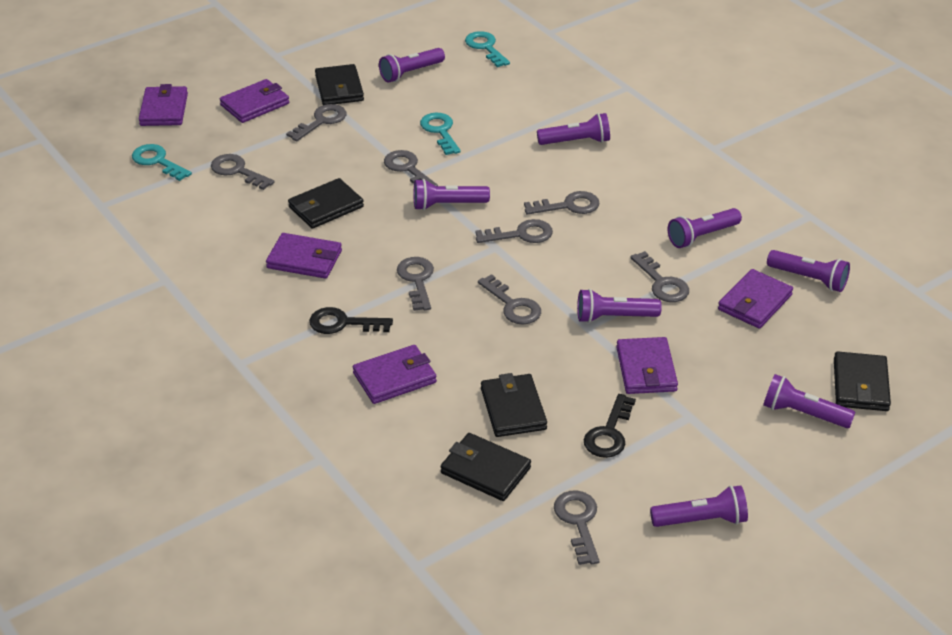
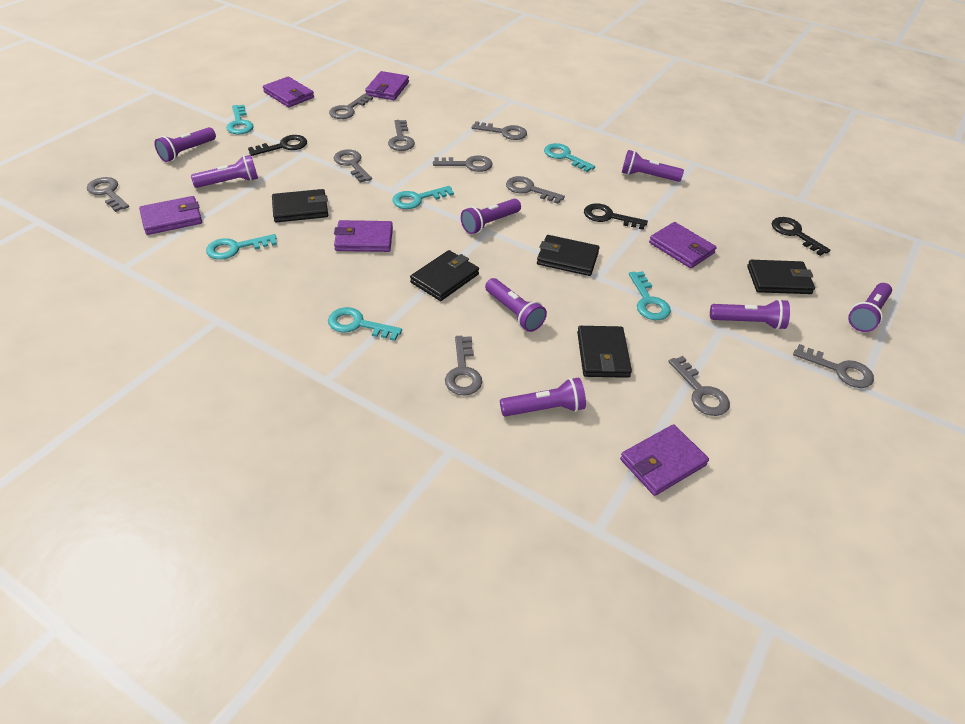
black key: 2 -> 3
grey key: 9 -> 10
turquoise key: 3 -> 6

